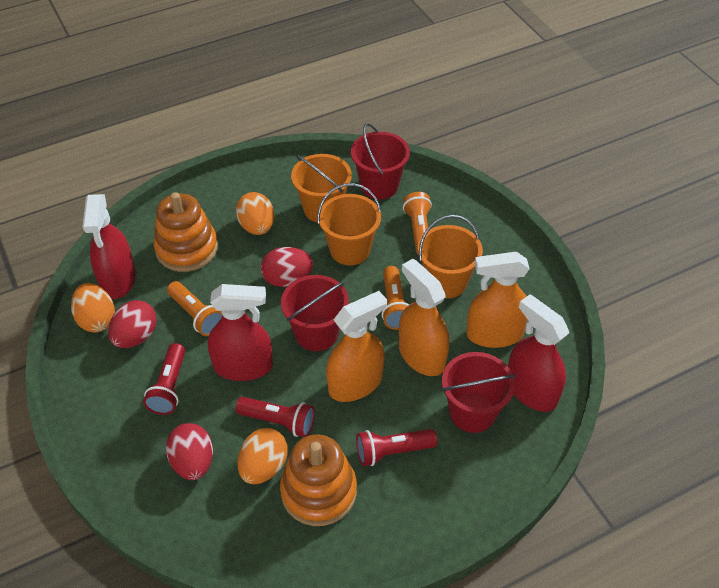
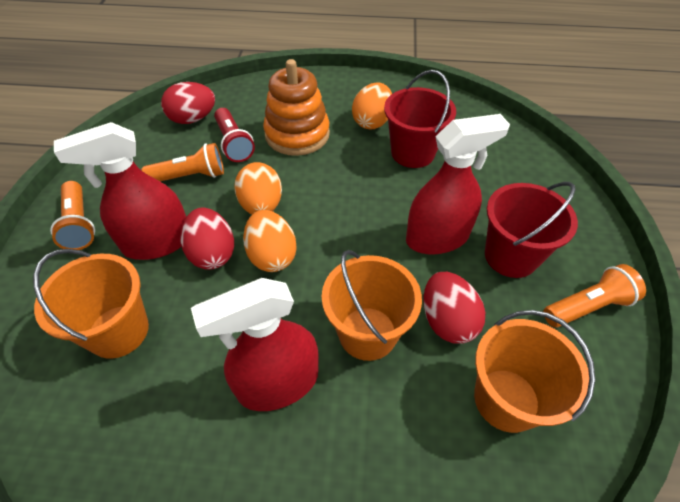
orange spray bottle: 3 -> 0
orange stacking toy: 2 -> 1
red bucket: 3 -> 2
red flashlight: 3 -> 1

